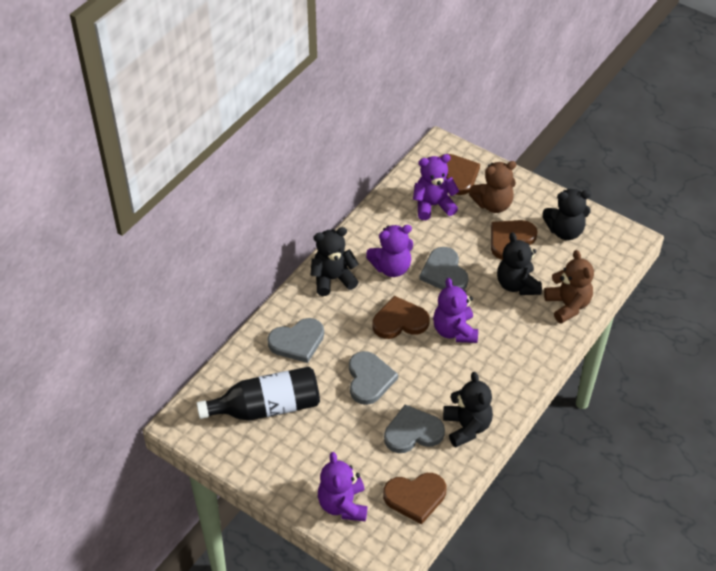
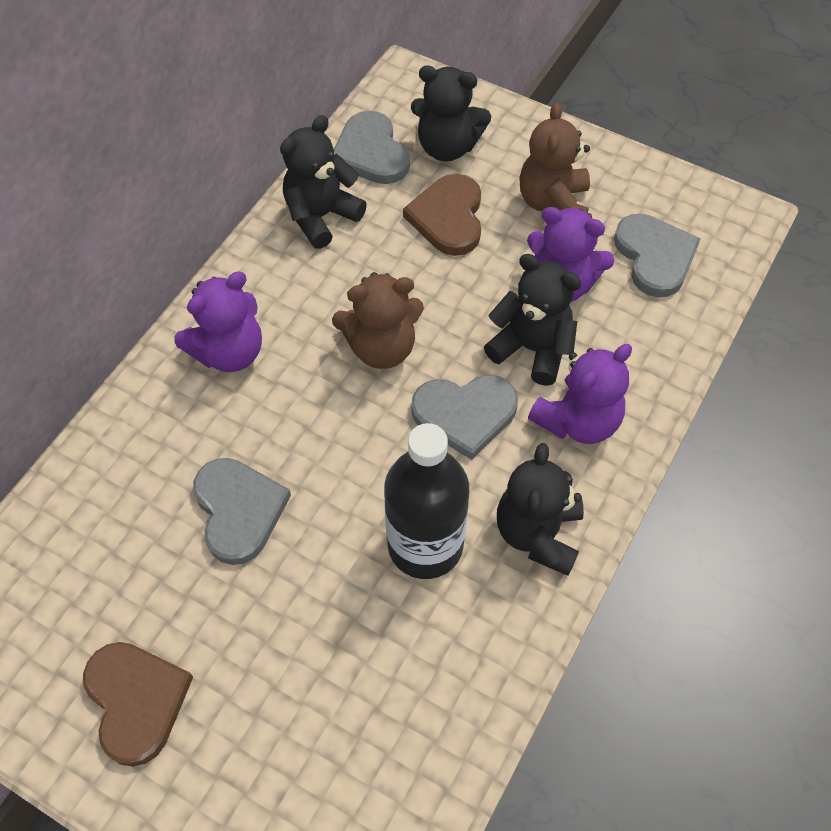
brown heart: 4 -> 2
purple teddy bear: 4 -> 3

